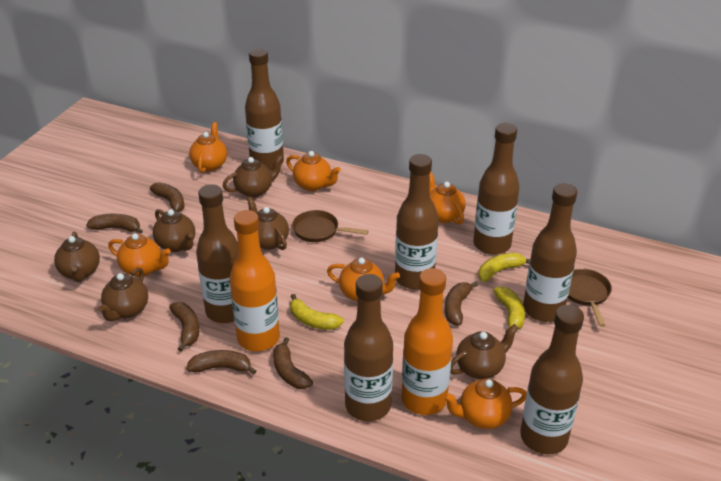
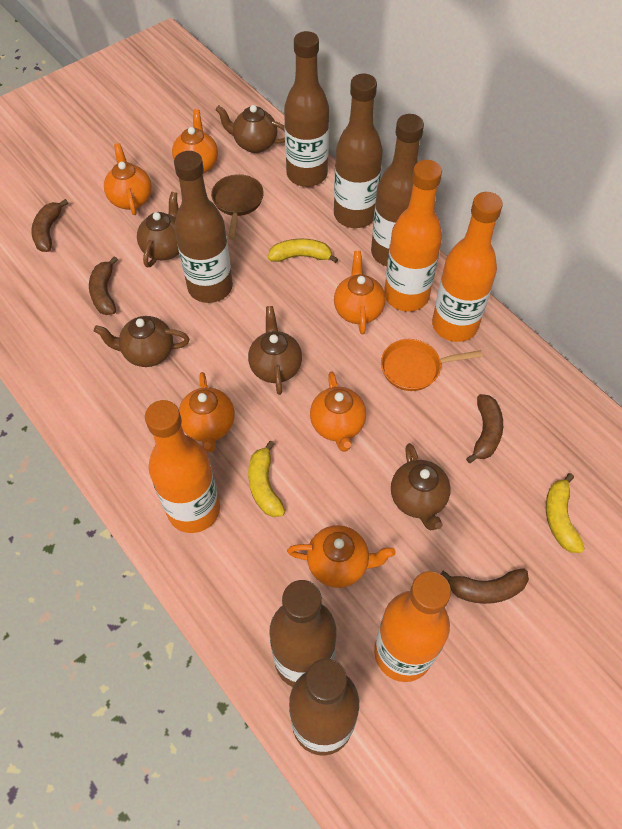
brown banana: 6 -> 4
brown bottle: 7 -> 6
brown pan: 2 -> 1
brown teapot: 6 -> 5
orange bottle: 2 -> 4
orange pan: 0 -> 1

